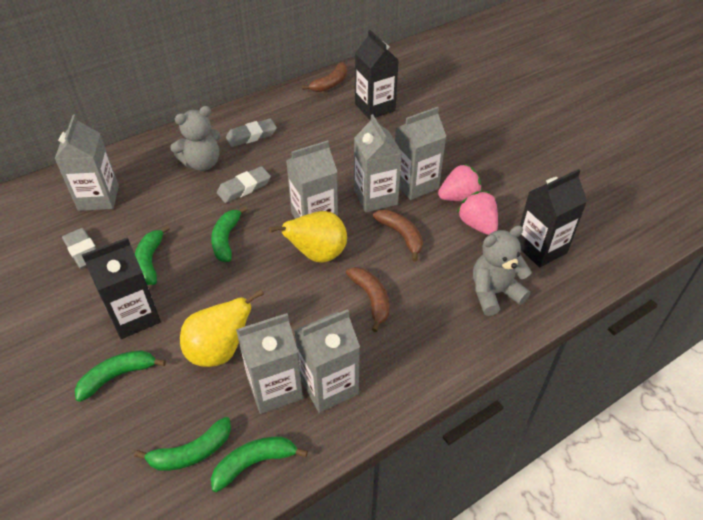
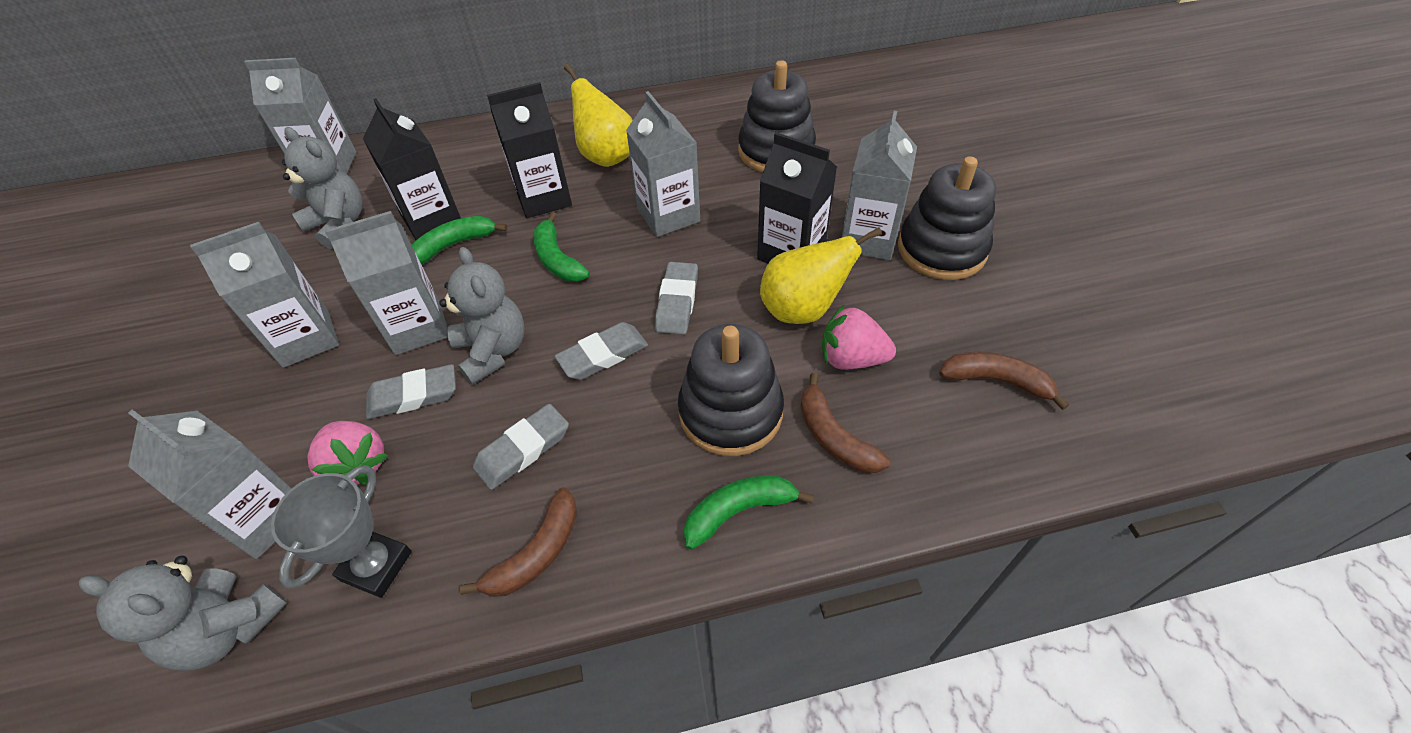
black stacking toy: 0 -> 3
green banana: 5 -> 3
grey eraser: 3 -> 4
grey teddy bear: 2 -> 3
grey trophy: 0 -> 1

